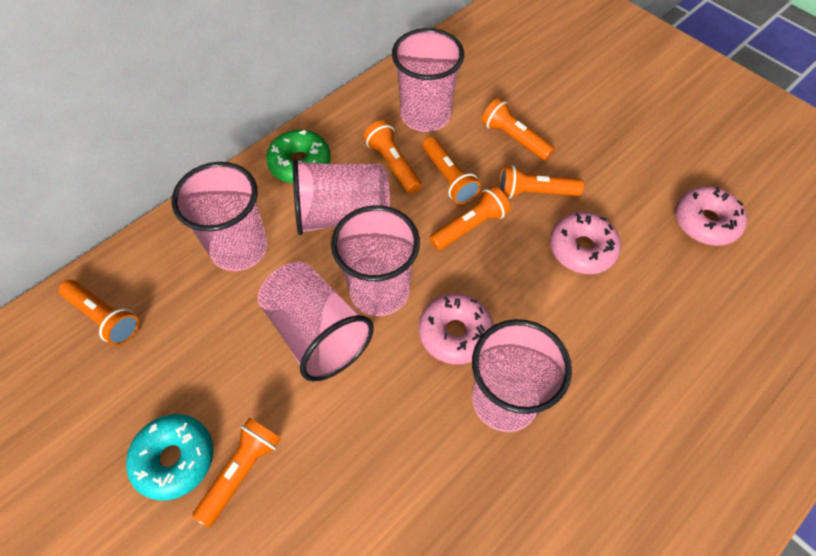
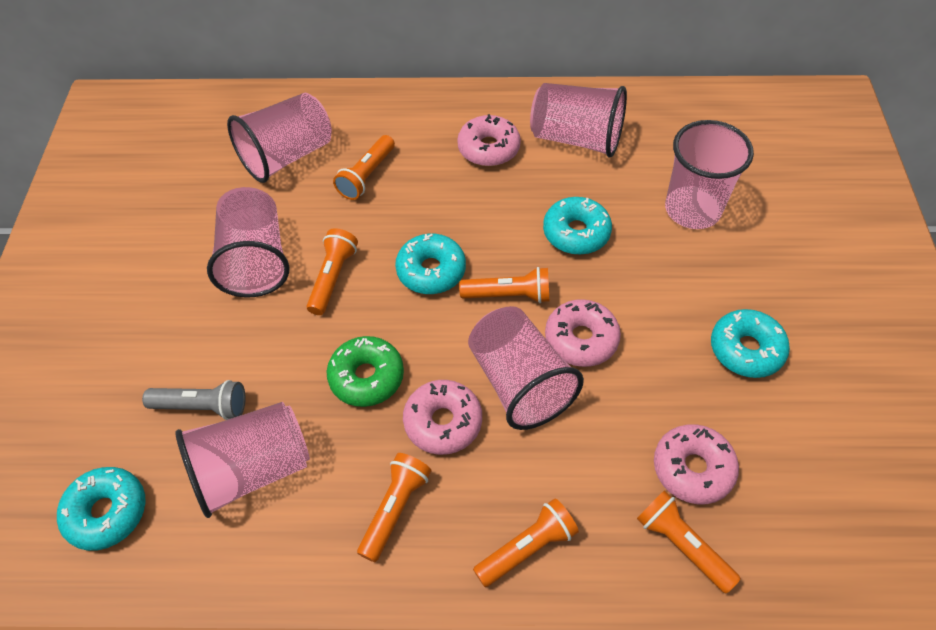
grey flashlight: 0 -> 1
orange flashlight: 7 -> 6
pink donut: 3 -> 4
turquoise donut: 1 -> 4

